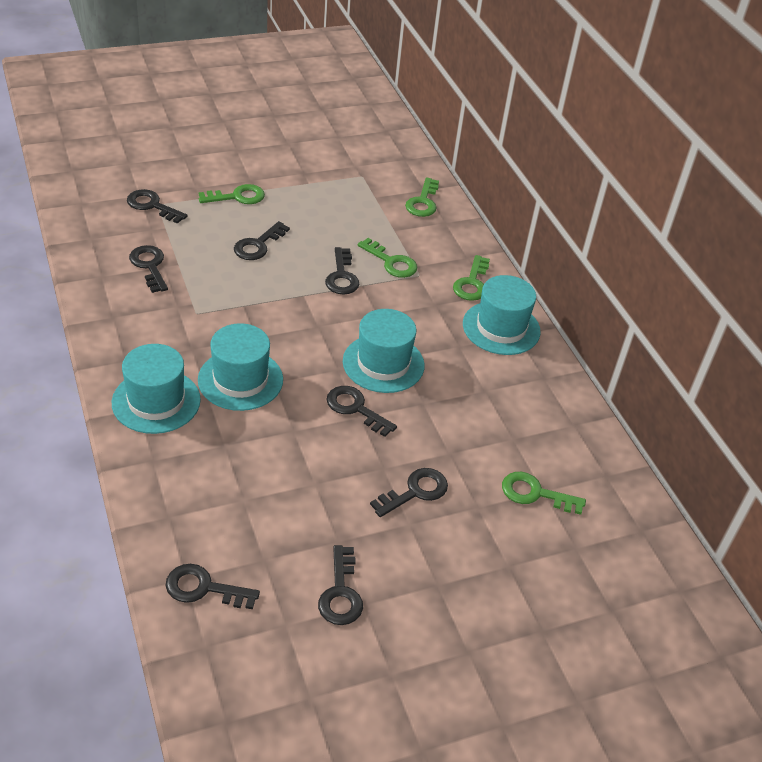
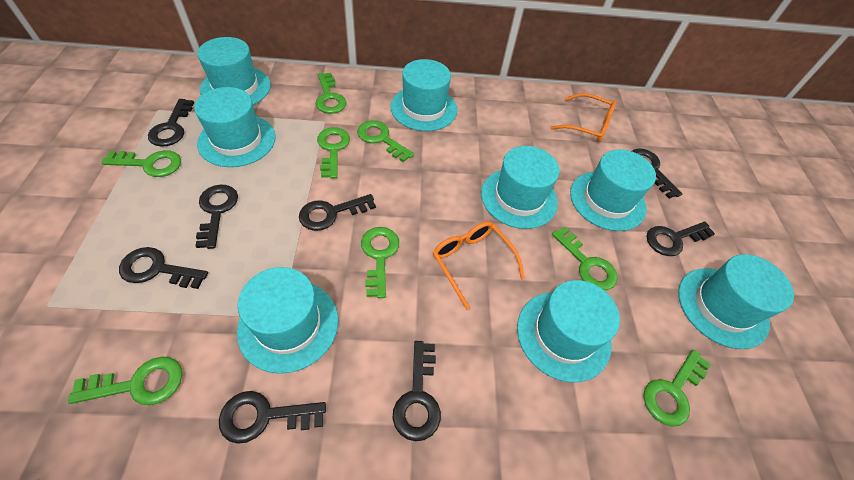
green key: 5 -> 8
orange glasses: 0 -> 2
turquoise hat: 4 -> 8

